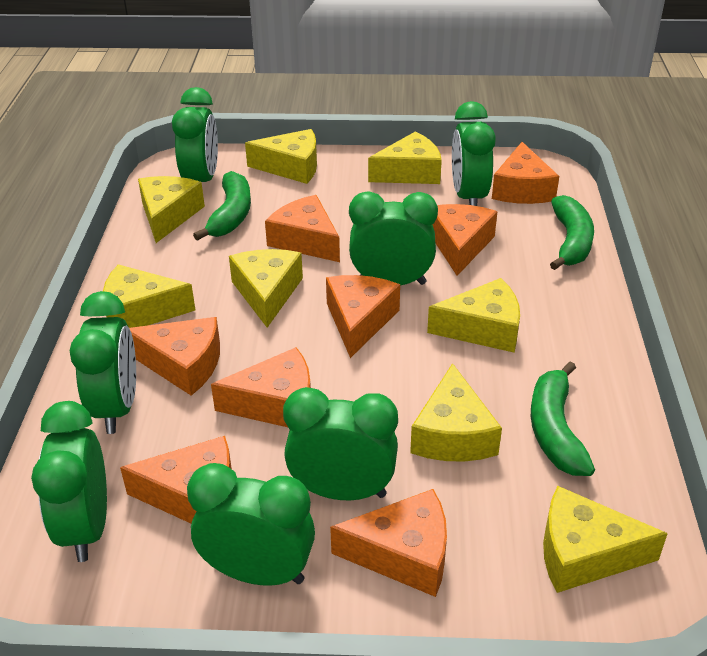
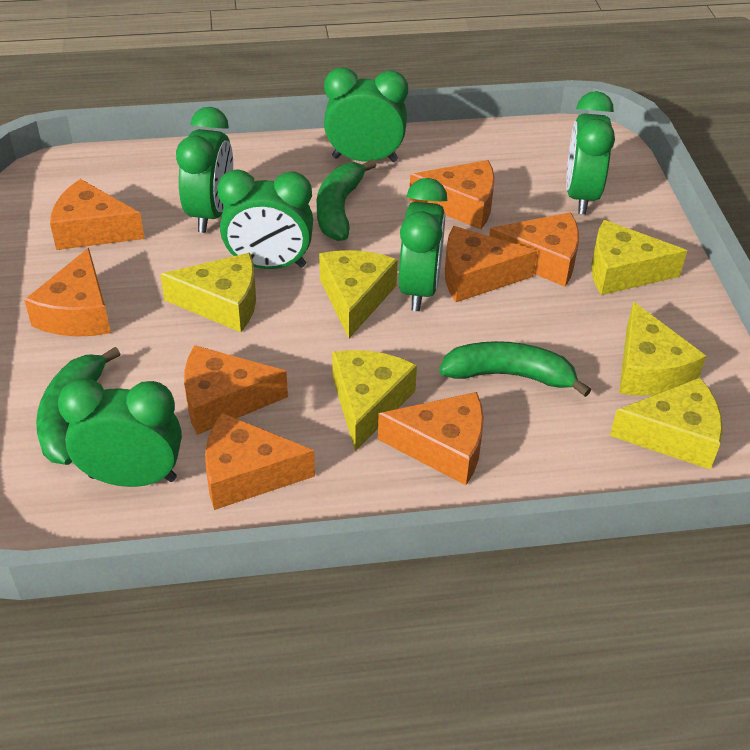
green clock: 7 -> 6
yellow cheese: 8 -> 6

